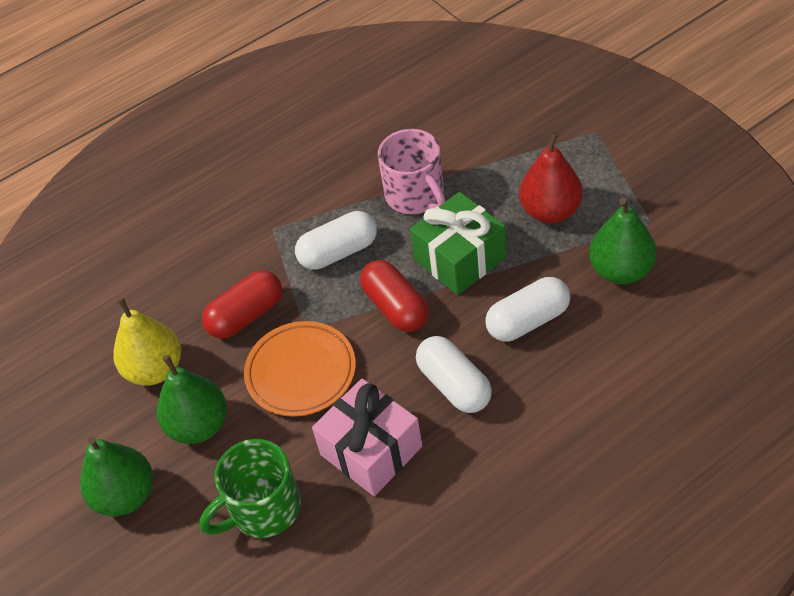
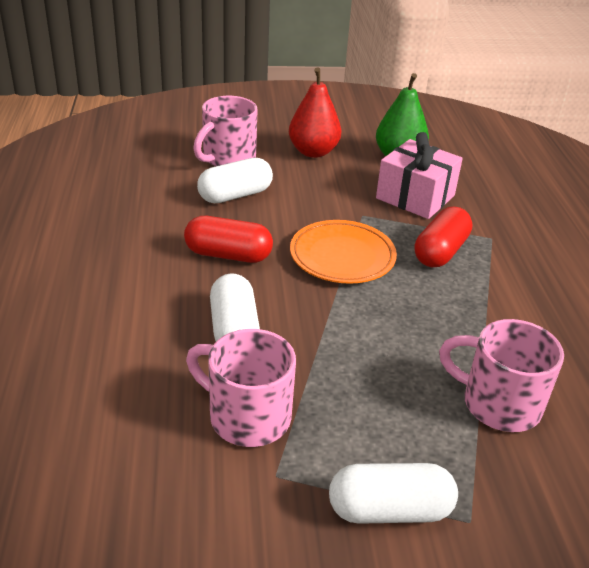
green gift: 1 -> 0
green mug: 1 -> 0
green pear: 3 -> 1
pink mug: 1 -> 3
yellow pear: 1 -> 0

